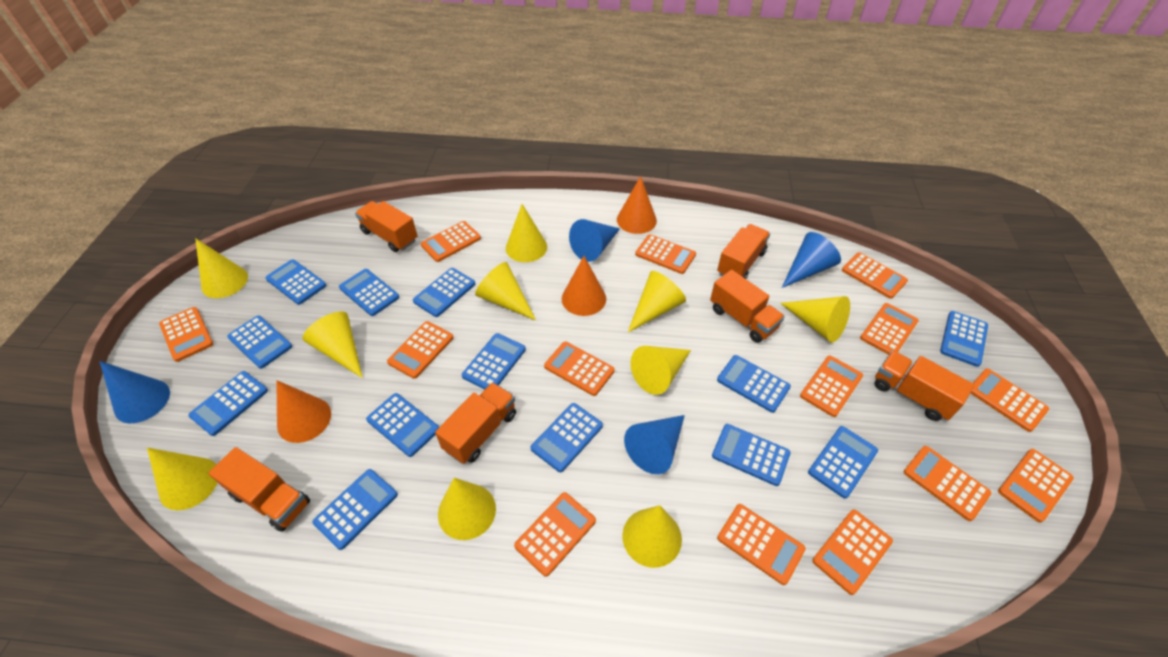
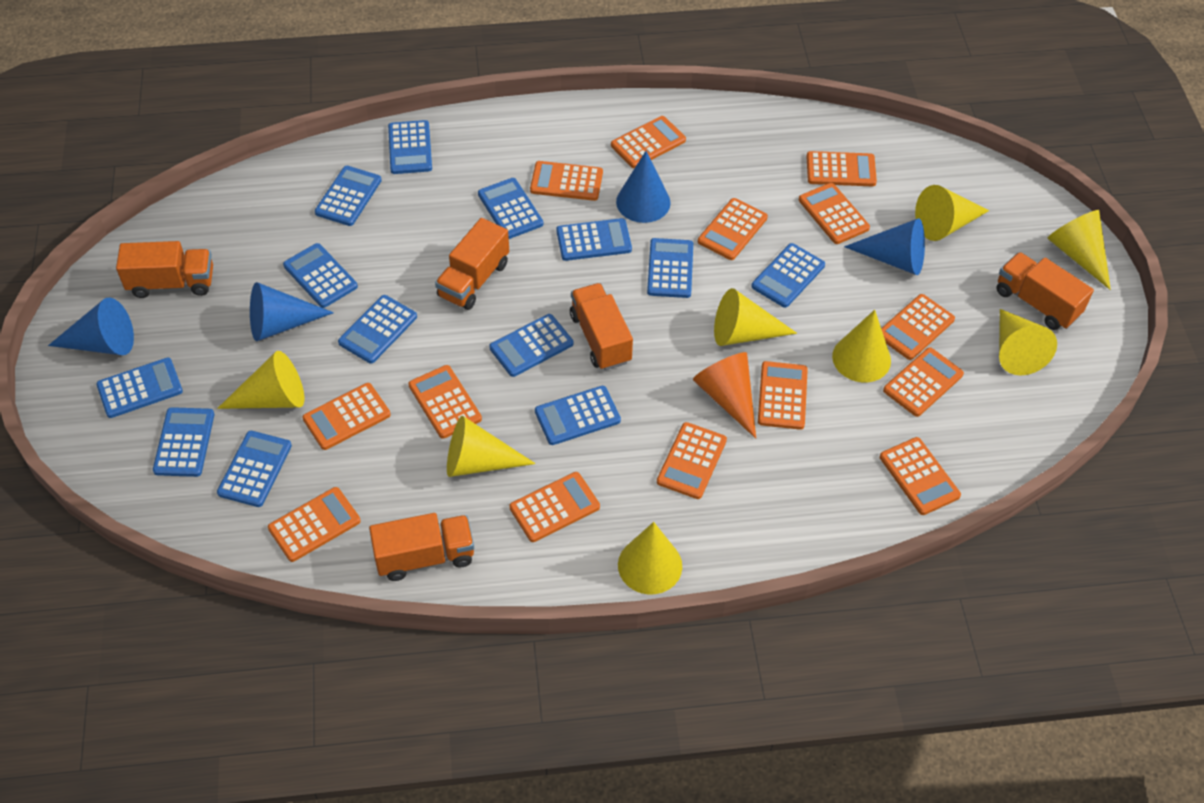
orange cone: 3 -> 1
orange truck: 6 -> 5
yellow cone: 10 -> 8

